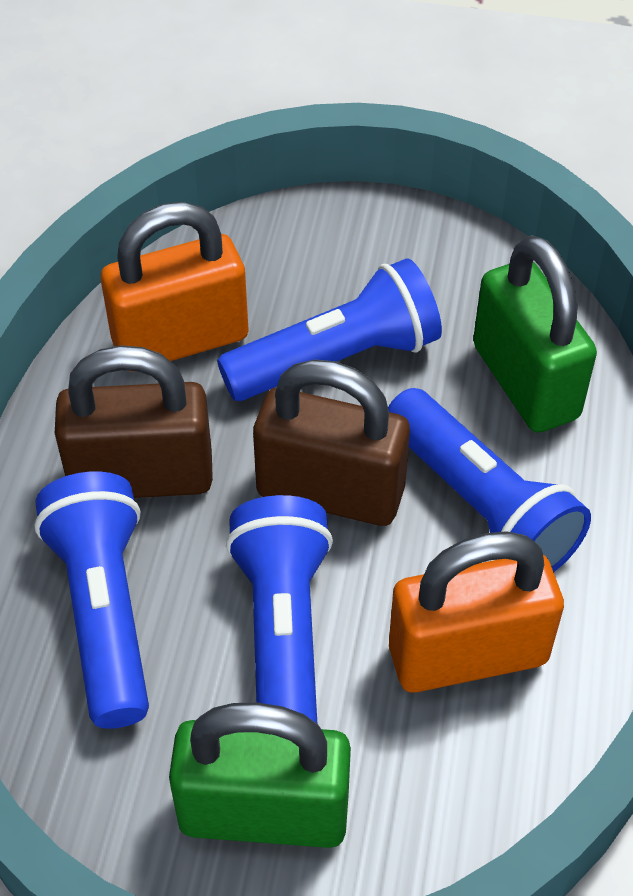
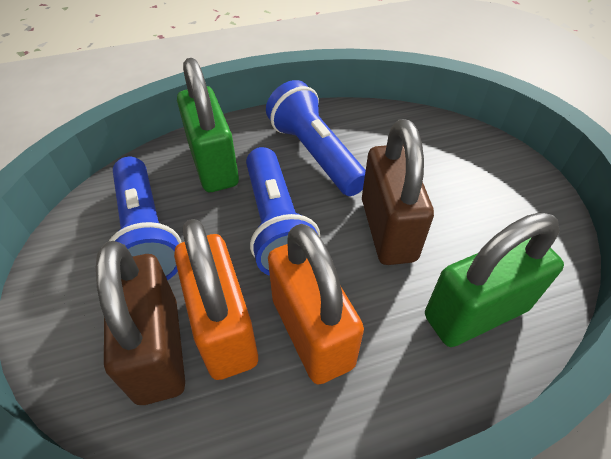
blue flashlight: 4 -> 3

